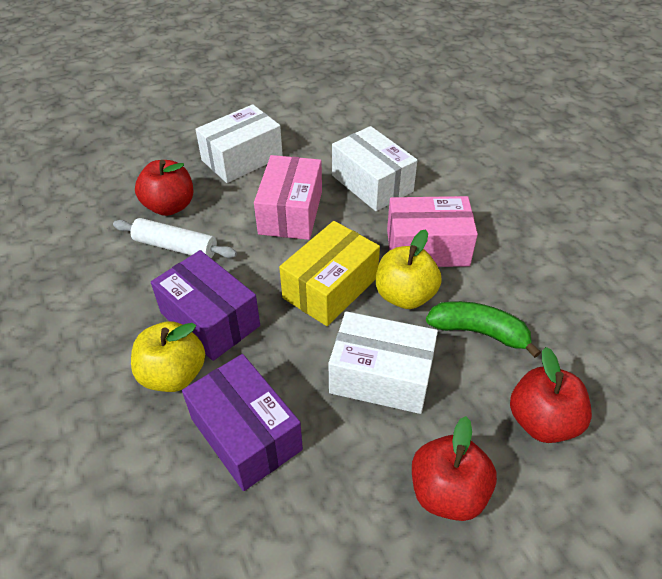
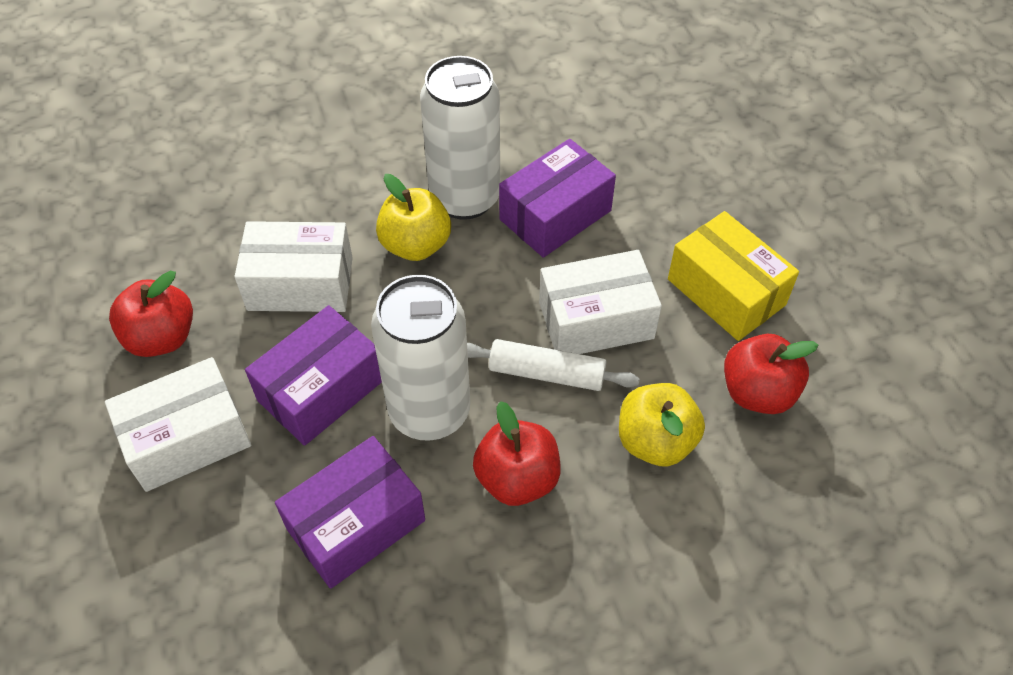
green banana: 1 -> 0
pink box: 2 -> 0
purple box: 2 -> 3
white can: 0 -> 2

